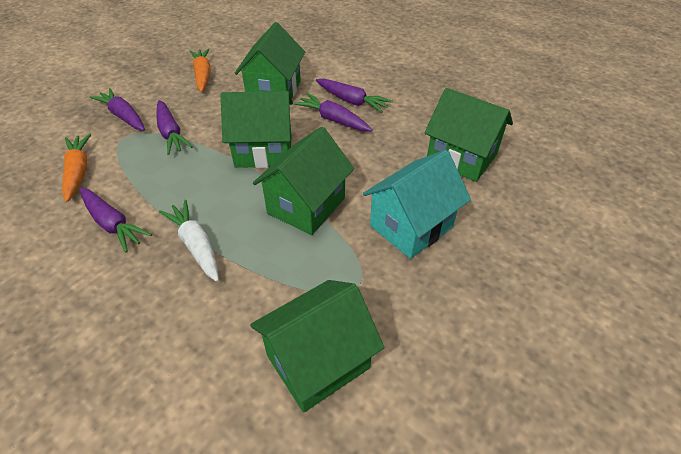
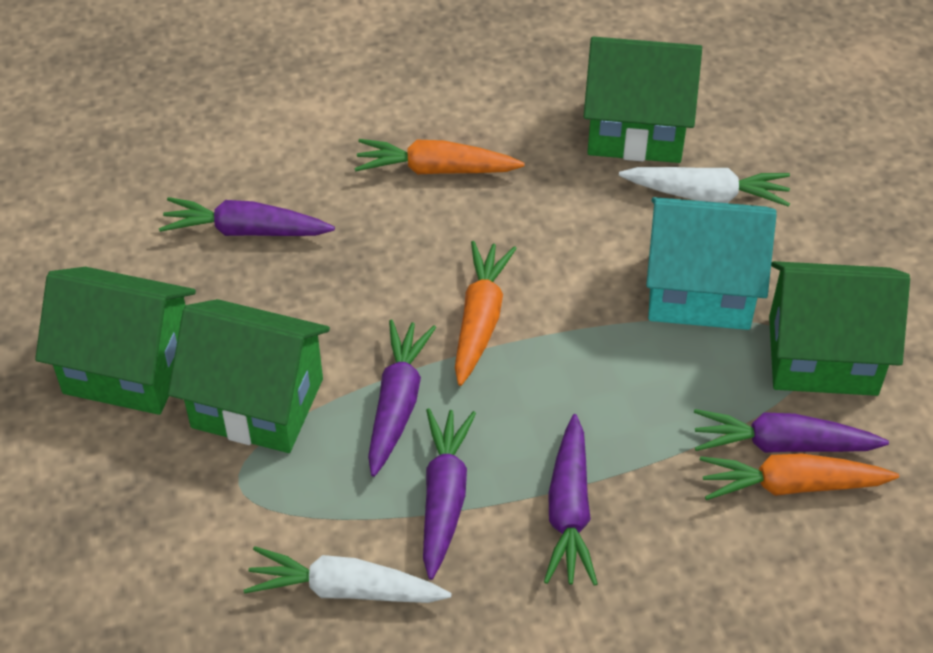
green house: 5 -> 4
orange carrot: 2 -> 3
white carrot: 1 -> 2

